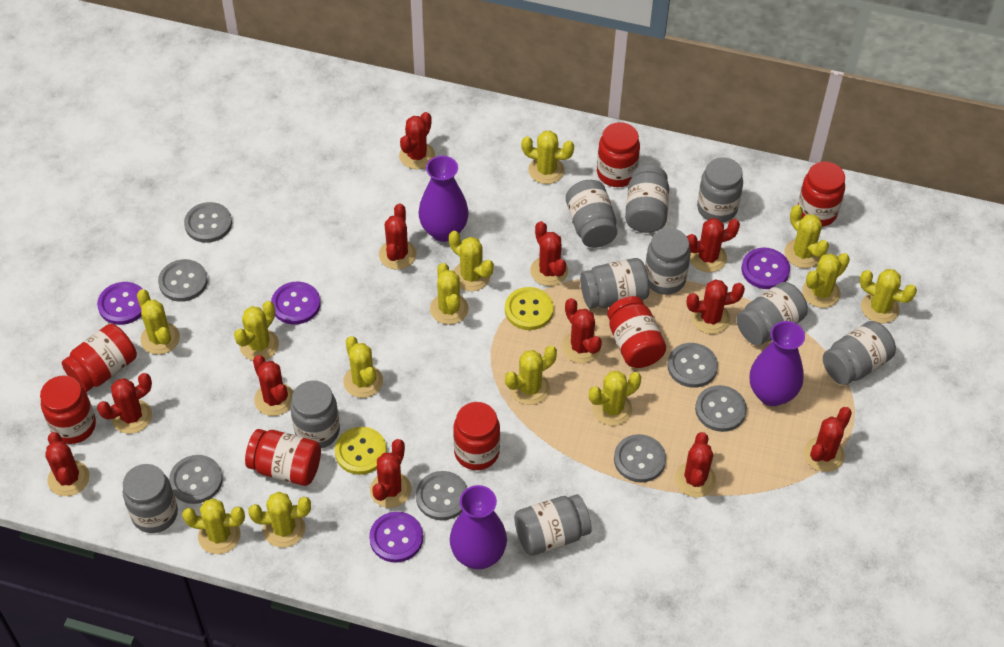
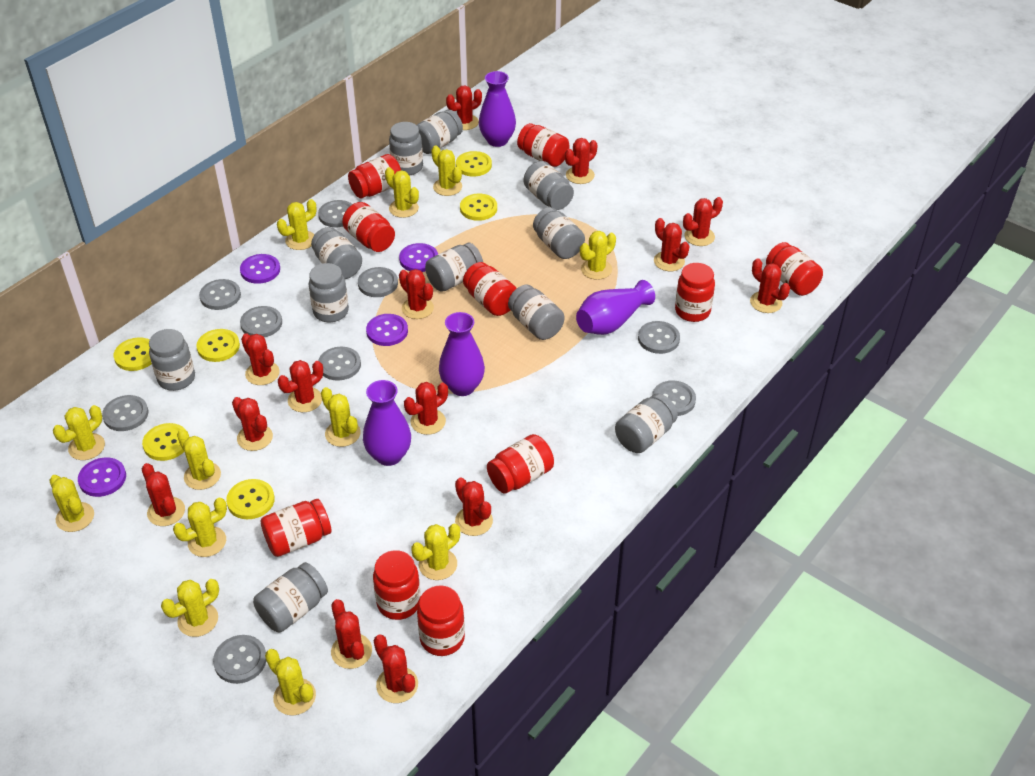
grey button: 7 -> 9
grey jar: 10 -> 11
purple vase: 3 -> 4
red cactus: 12 -> 14
red jar: 7 -> 10
yellow button: 2 -> 6
yellow cactus: 13 -> 12

